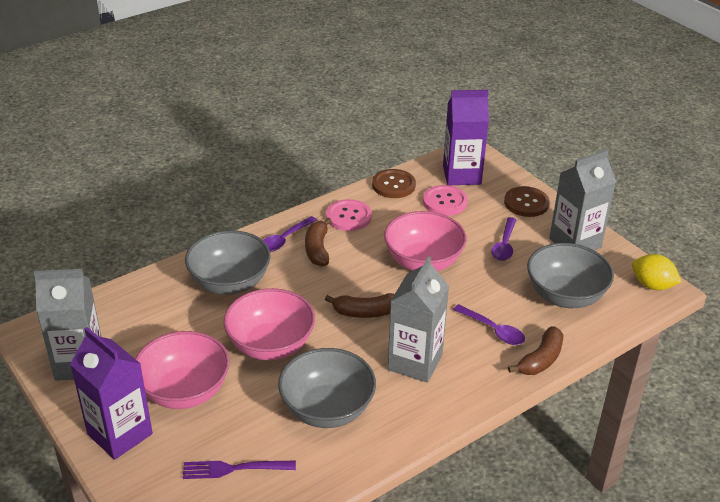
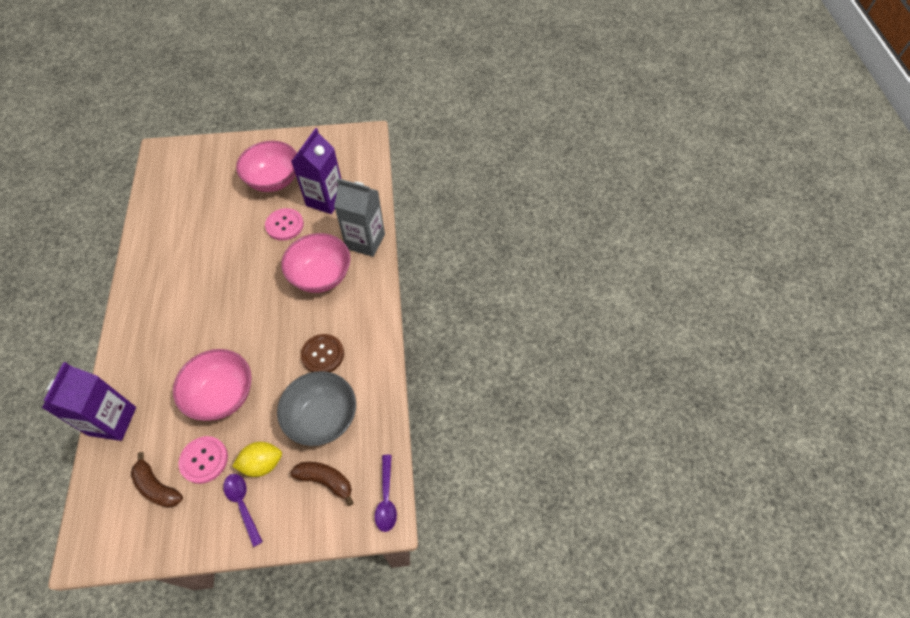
brown banana: 3 -> 2
brown button: 2 -> 1
grey bowl: 3 -> 1
grey carton: 3 -> 1
purple fork: 1 -> 0
purple spoon: 3 -> 2

